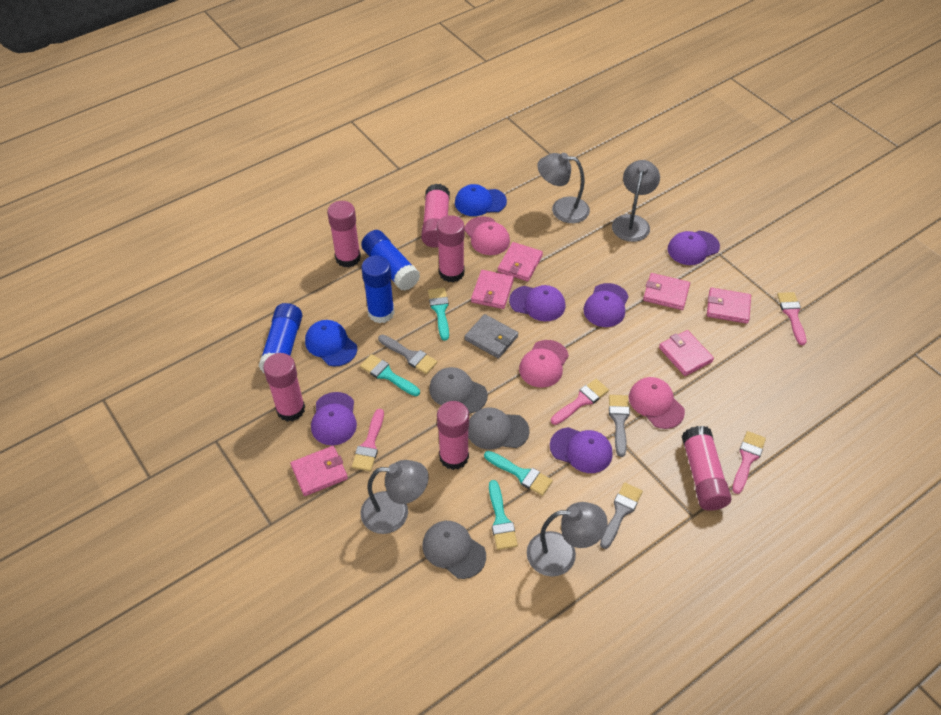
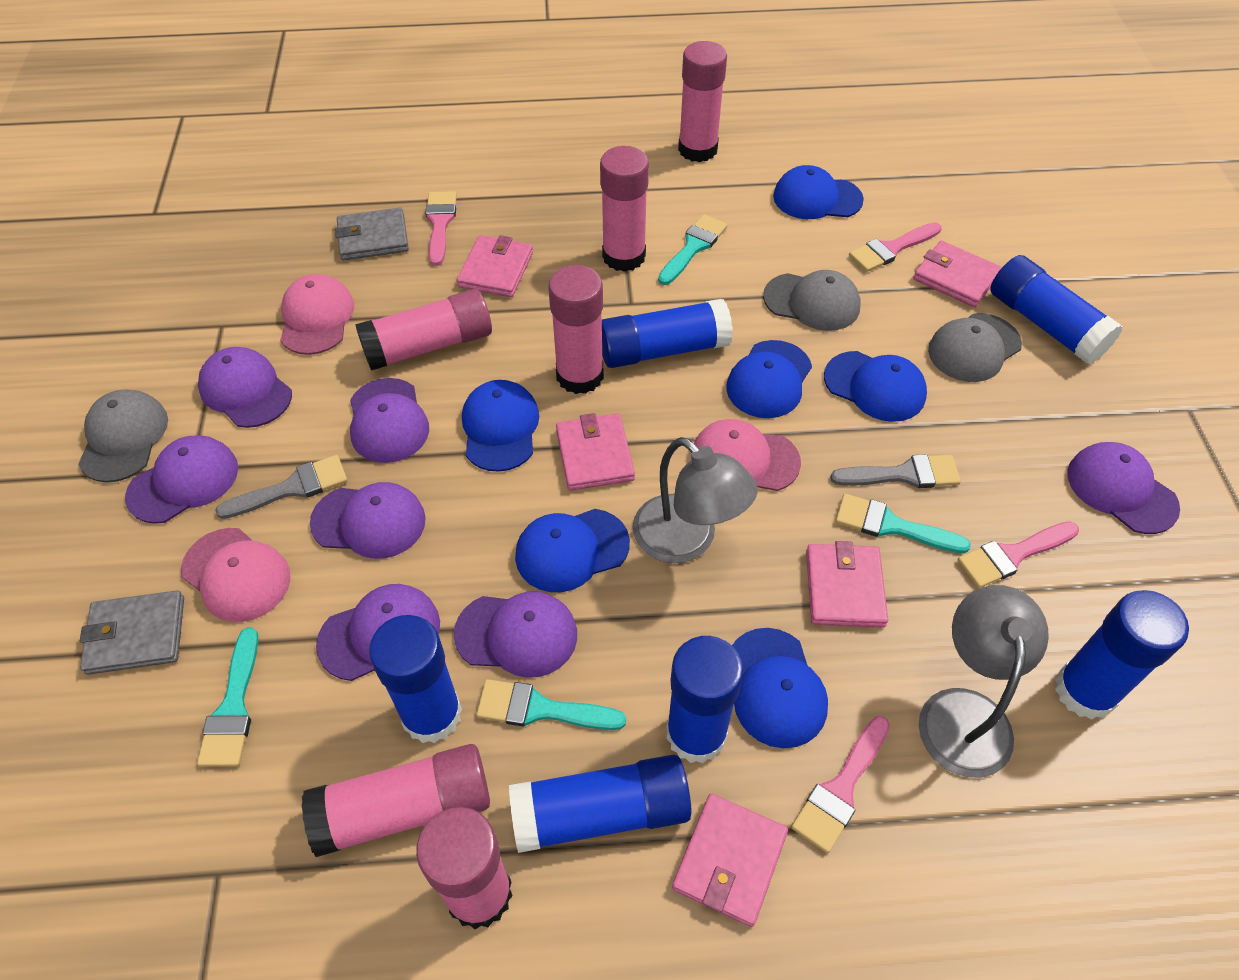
blue cap: 2 -> 6
blue glue stick: 3 -> 6
grey brush: 3 -> 2
grey lamp: 4 -> 2
grey wallet: 1 -> 2
pink wallet: 6 -> 5
purple cap: 5 -> 7

